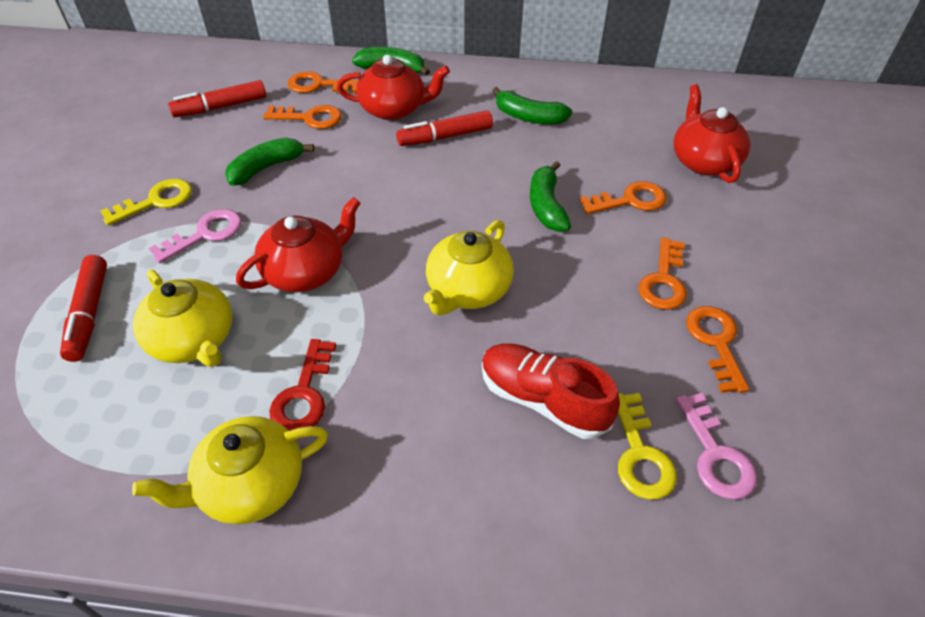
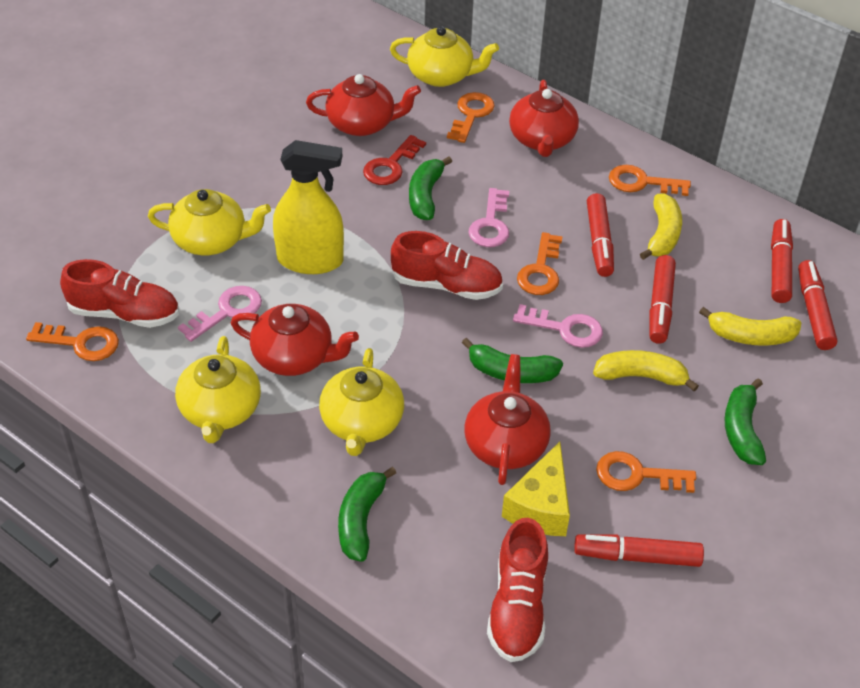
pink key: 2 -> 3
red marker: 3 -> 5
red shoe: 1 -> 3
red teapot: 3 -> 4
yellow banana: 0 -> 3
yellow cheese: 0 -> 1
yellow key: 2 -> 0
yellow spray bottle: 0 -> 1
yellow teapot: 3 -> 4

